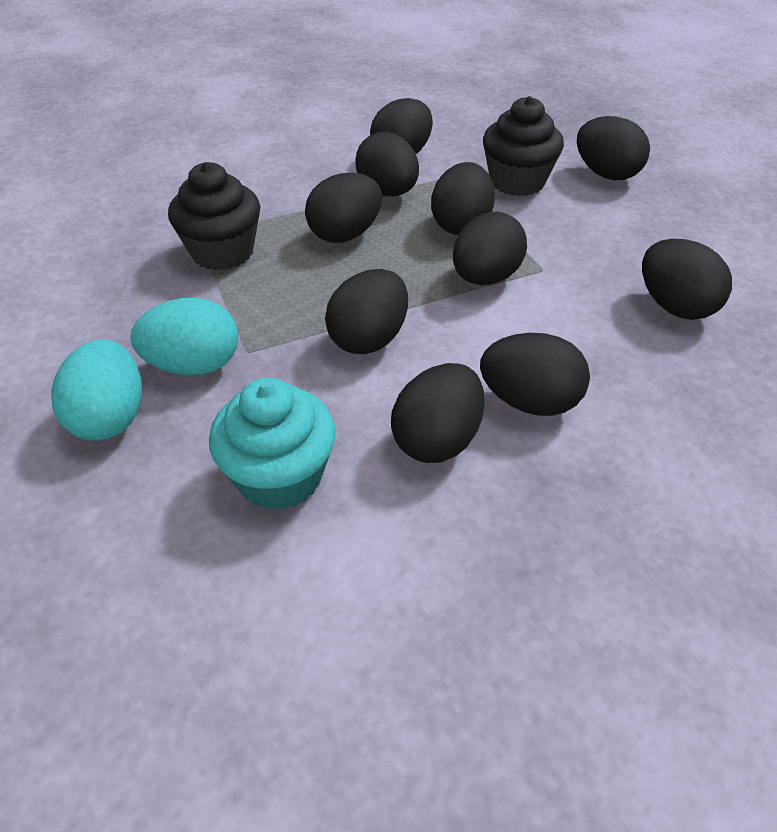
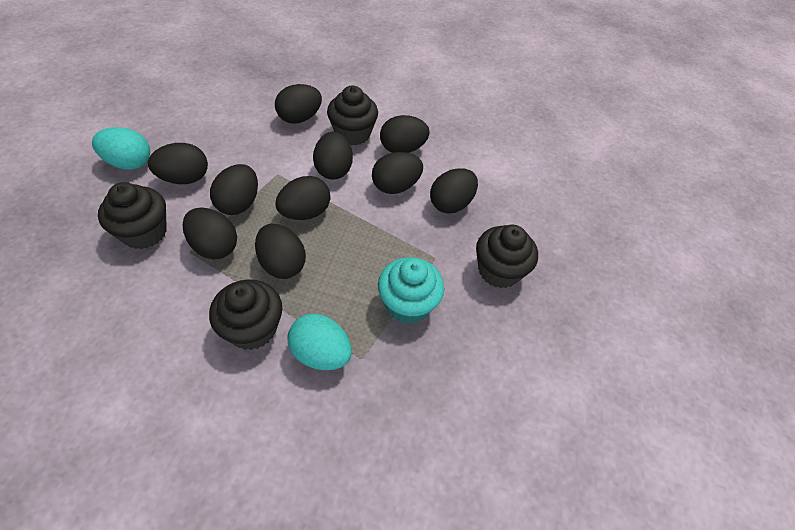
black cupcake: 2 -> 4

